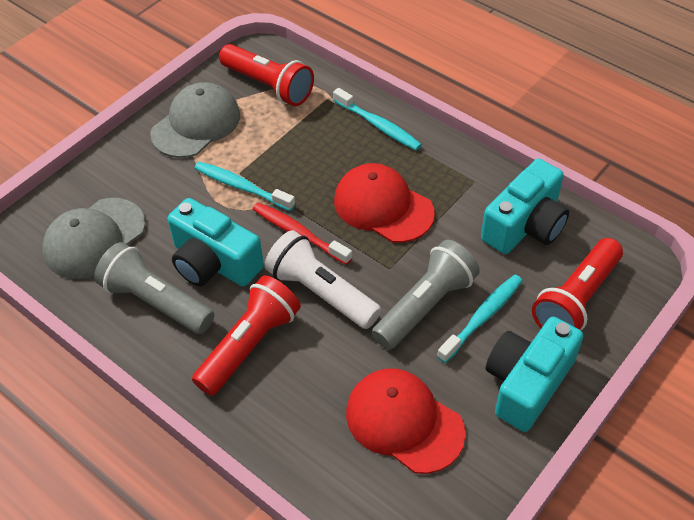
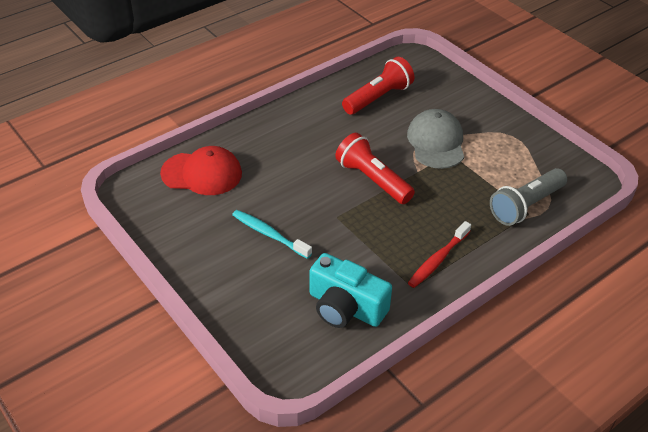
grey cap: 2 -> 1
grey flashlight: 2 -> 1
red cap: 2 -> 1
red flashlight: 3 -> 2
turquoise camera: 3 -> 1
turquoise toothbrush: 3 -> 1
white flashlight: 1 -> 0

